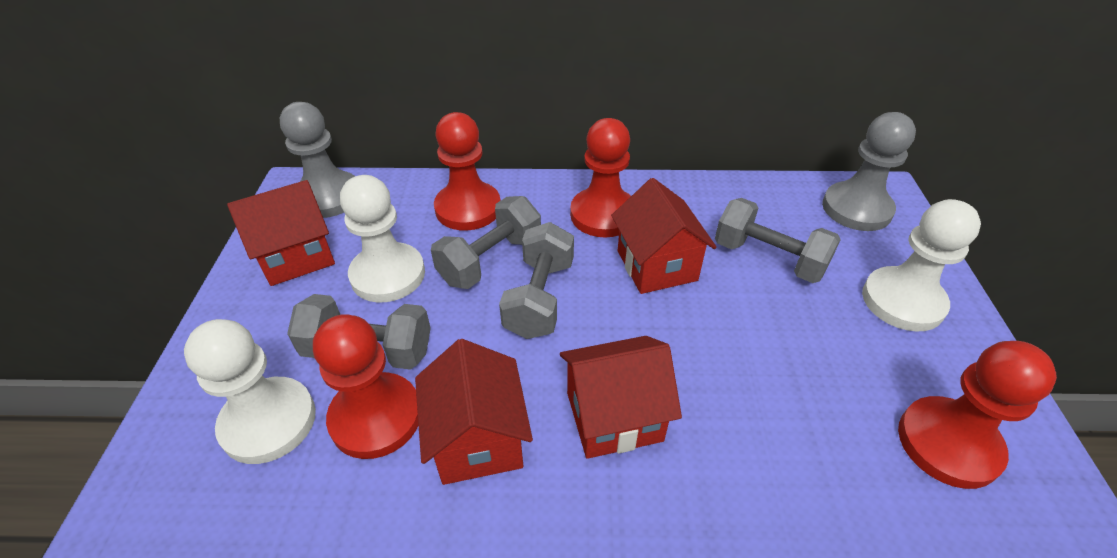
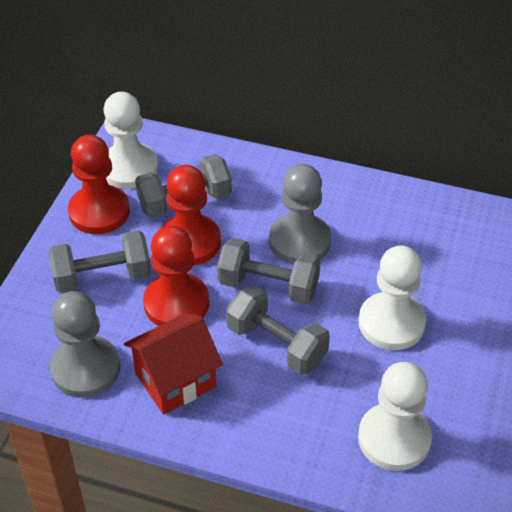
red house: 4 -> 1
red pawn: 4 -> 3

